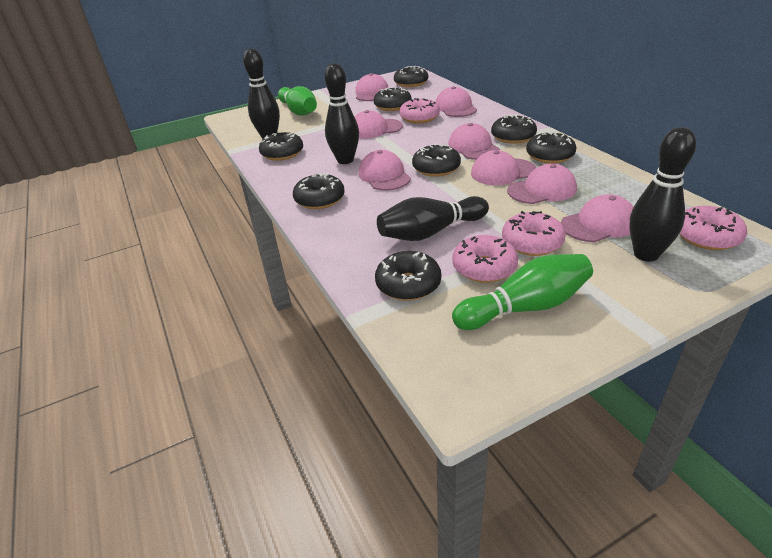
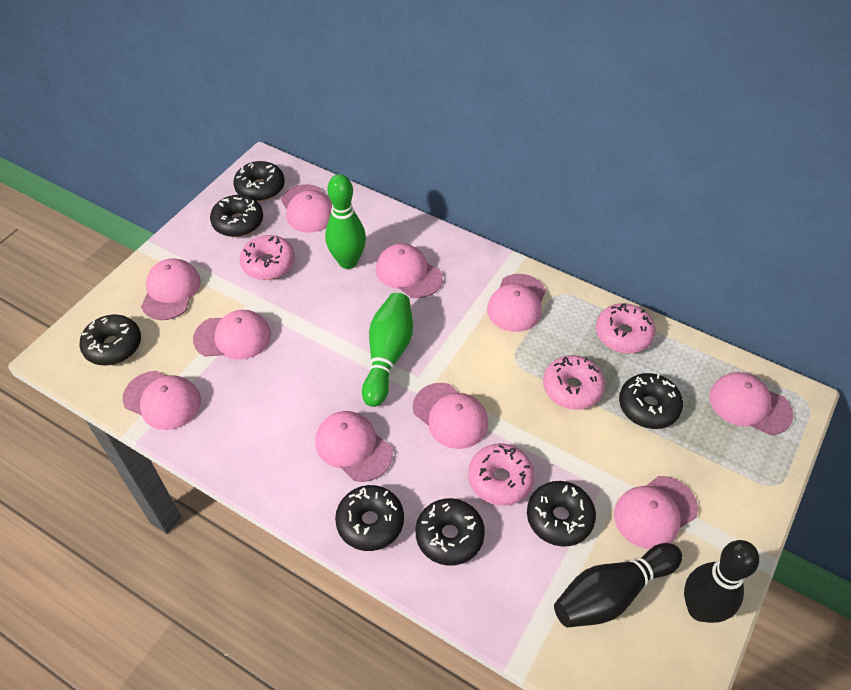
black bowling pin: 4 -> 2
black donut: 8 -> 7
pink cap: 8 -> 10

